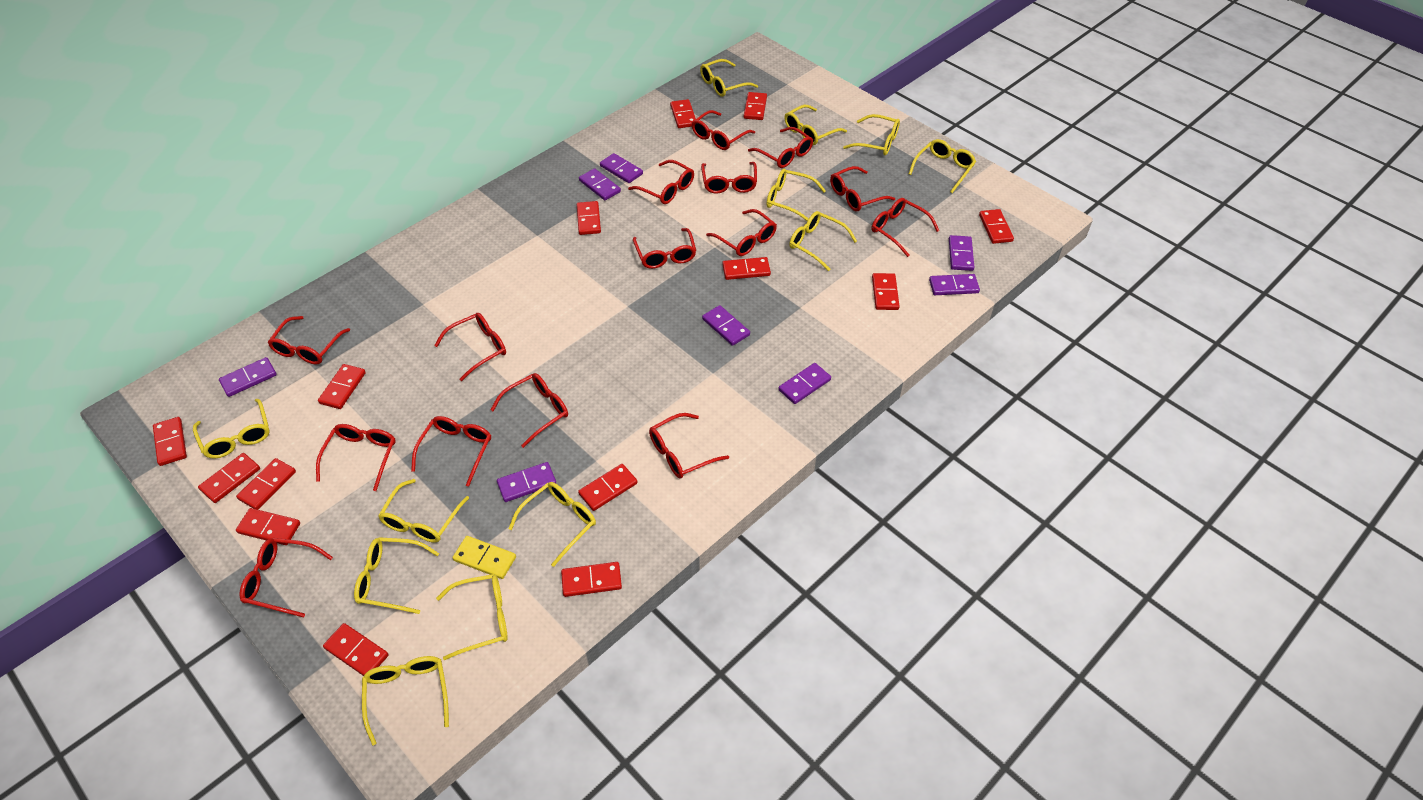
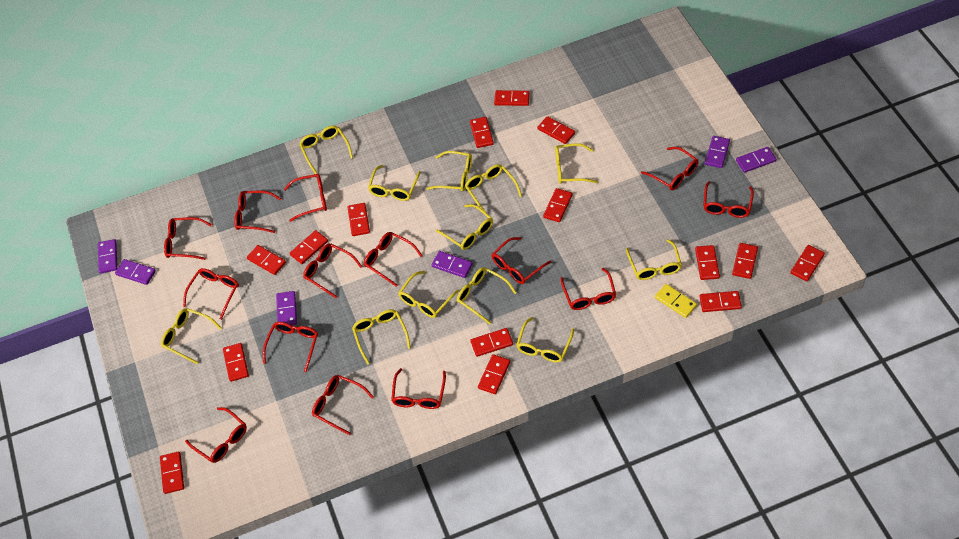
purple domino: 8 -> 6
red domino: 14 -> 15
red glasses: 15 -> 14

